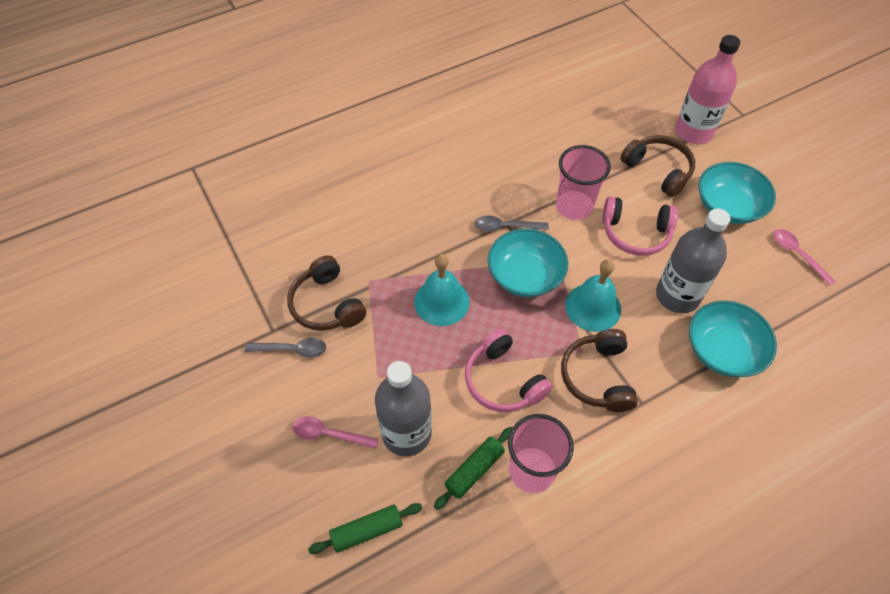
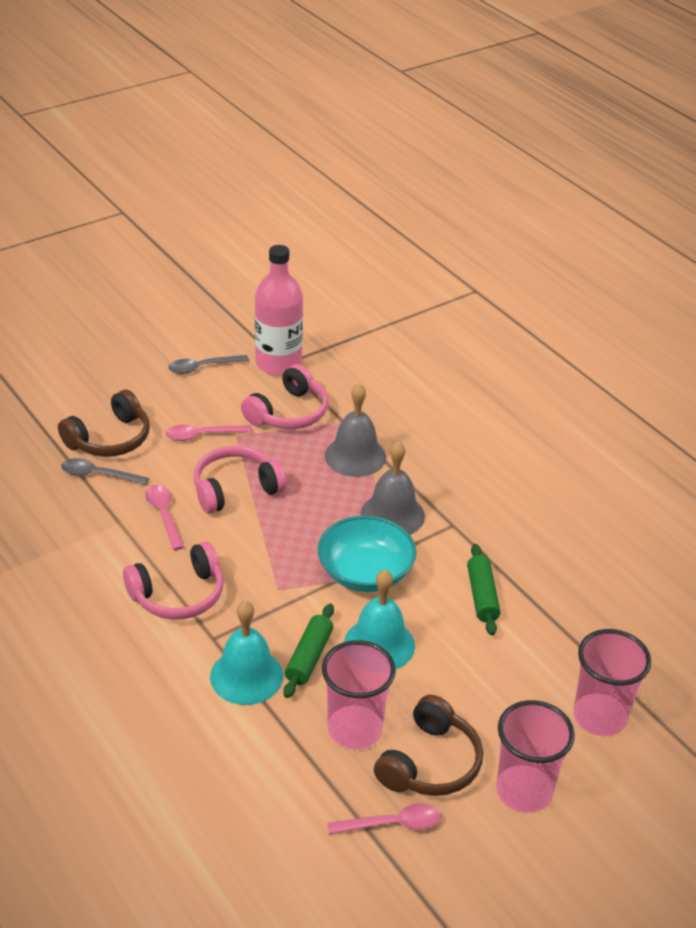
brown headphones: 3 -> 2
grey bell: 0 -> 2
grey bottle: 2 -> 0
pink cup: 2 -> 3
pink headphones: 2 -> 3
pink spoon: 2 -> 3
turquoise bowl: 3 -> 1

